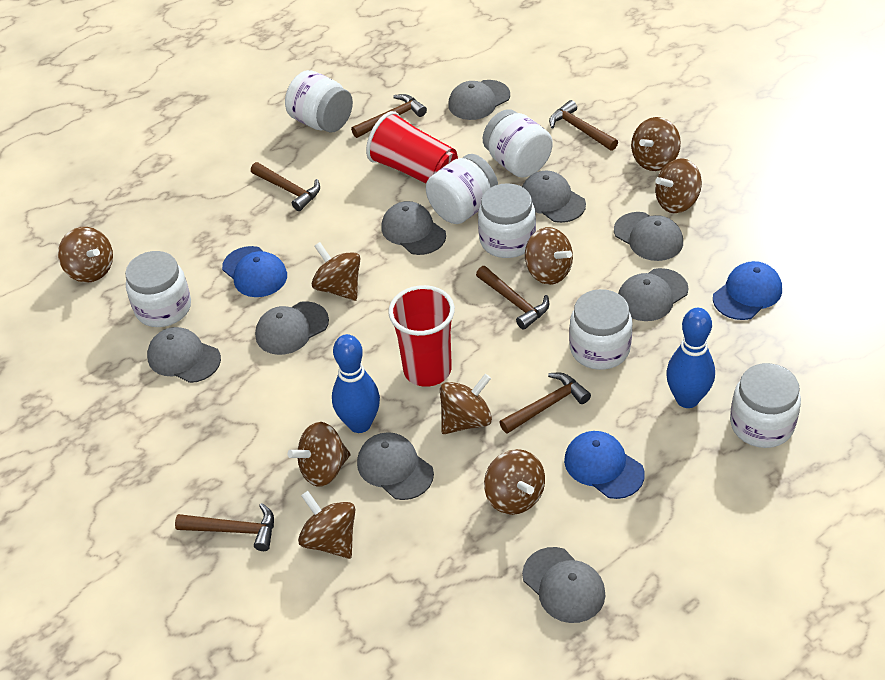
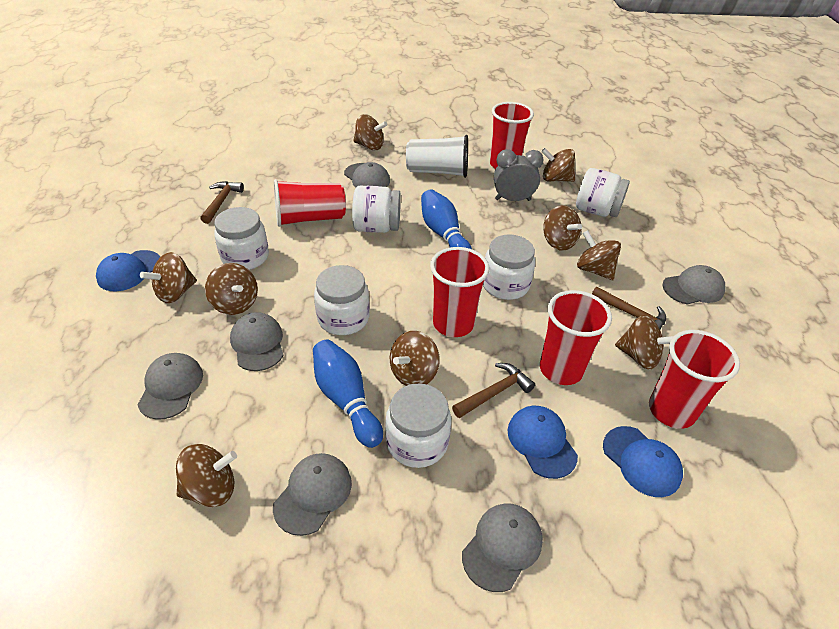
brown hammer: 6 -> 3
grey cap: 9 -> 6
grey clock: 0 -> 1
red cup: 2 -> 5
white cup: 0 -> 1
white jar: 7 -> 6

